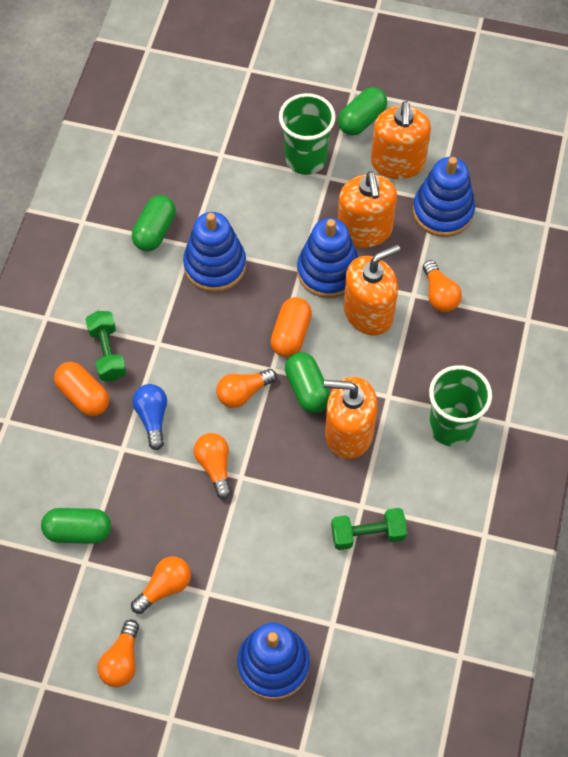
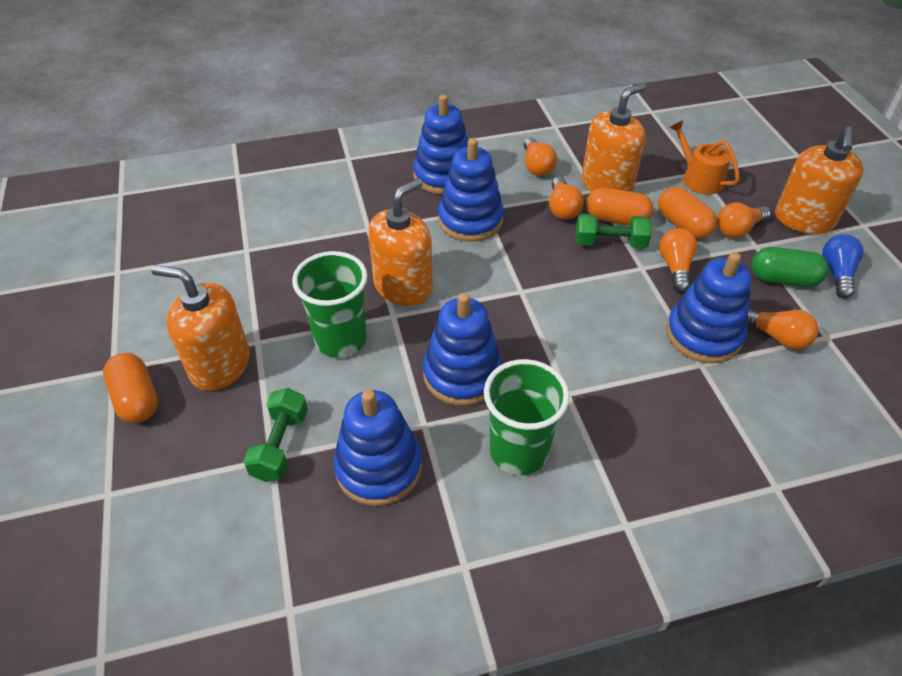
blue stacking toy: 4 -> 5
green capsule: 4 -> 1
orange capsule: 2 -> 3
orange watering can: 0 -> 1

